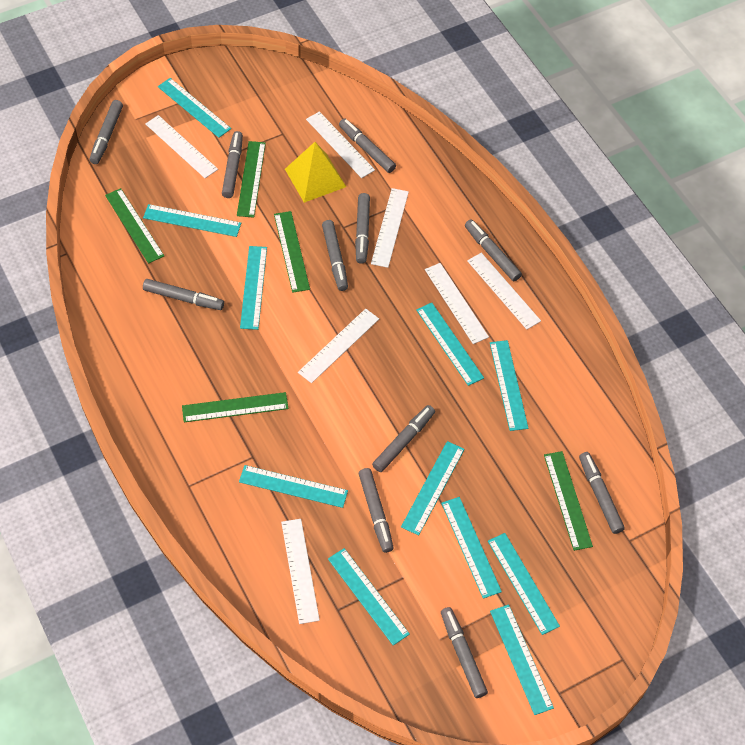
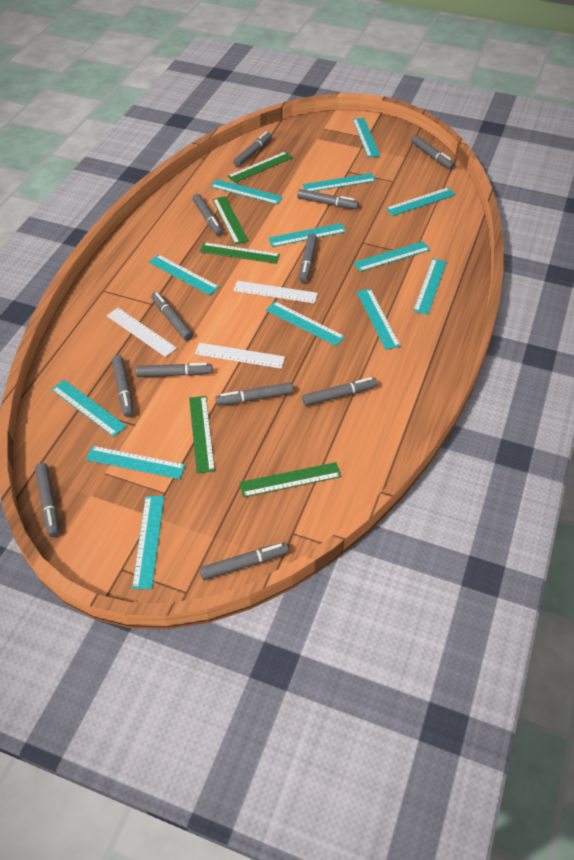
grey marker: 11 -> 12
turquoise ruler: 11 -> 13
white ruler: 7 -> 3
yellow pyramid: 1 -> 0

